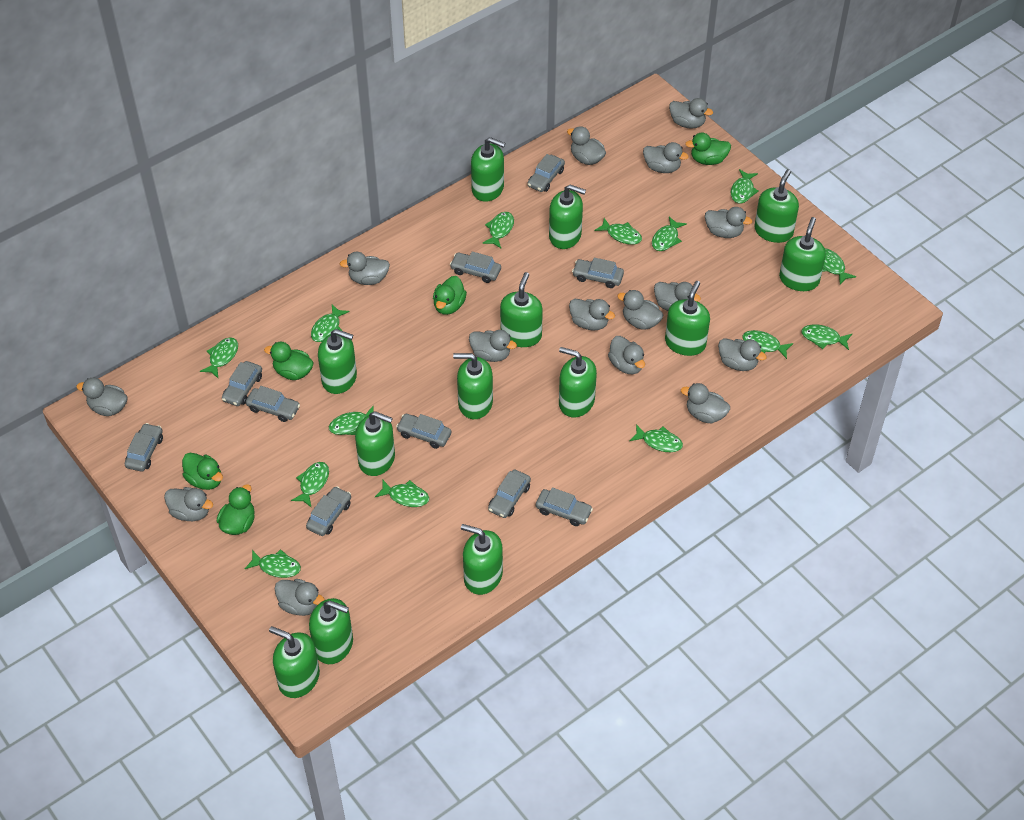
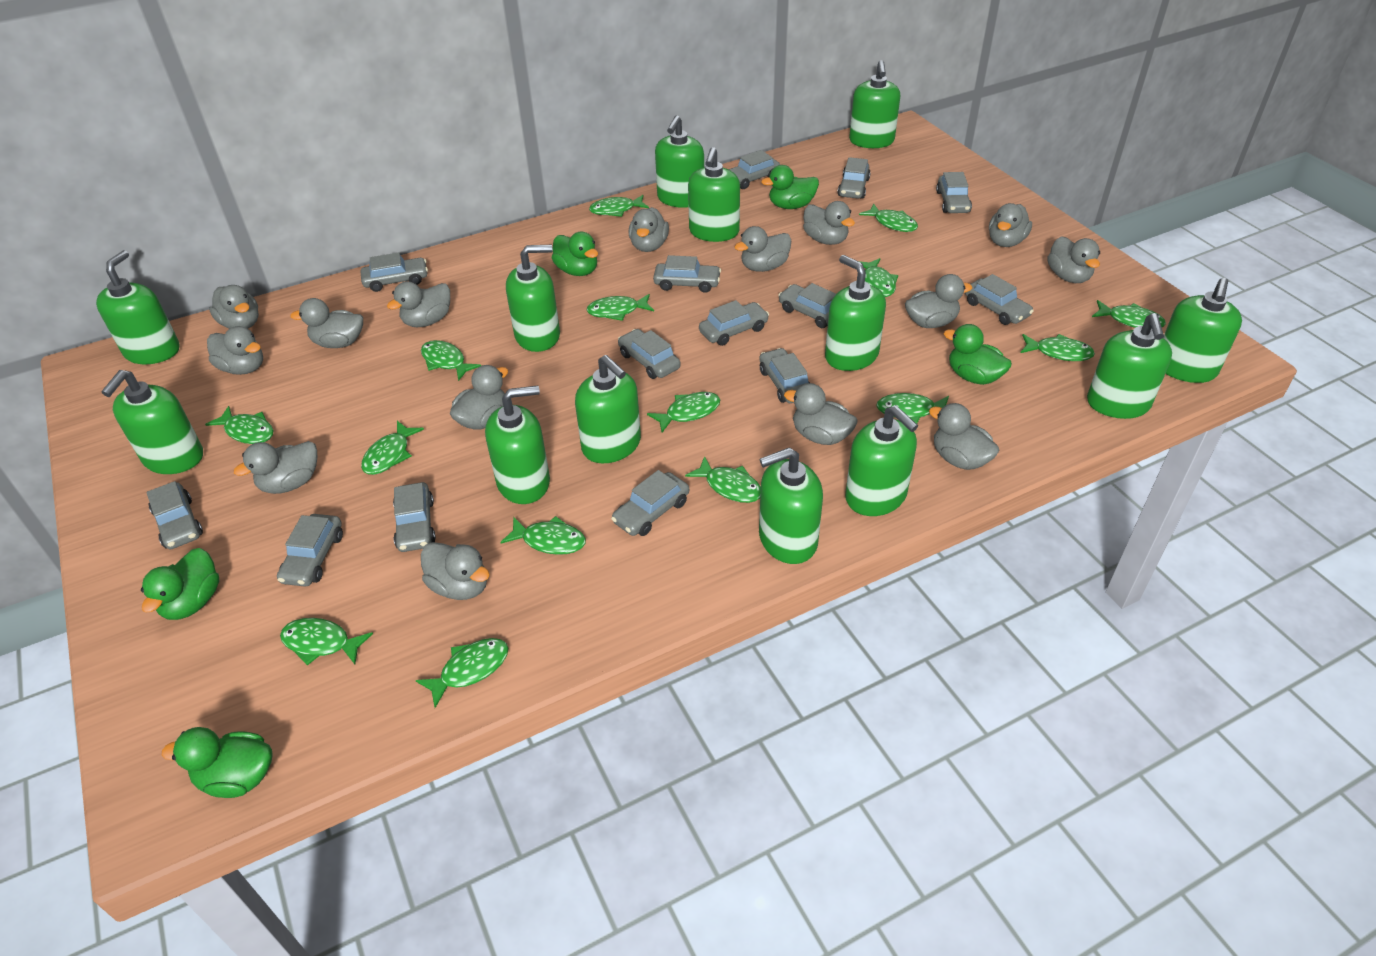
green fish: 14 -> 15
grey car: 10 -> 14

